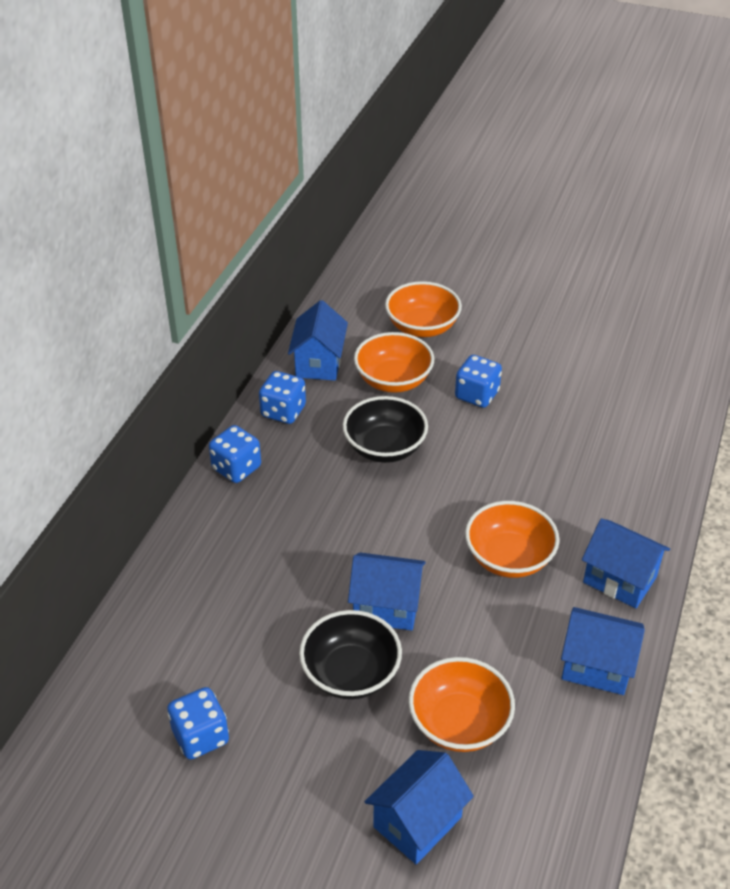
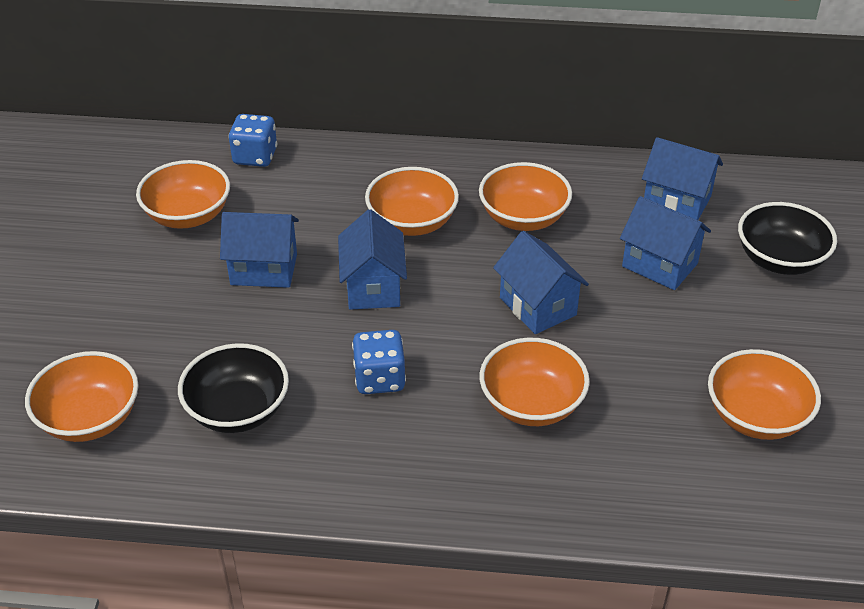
blue dice: 4 -> 2
orange bowl: 4 -> 6

